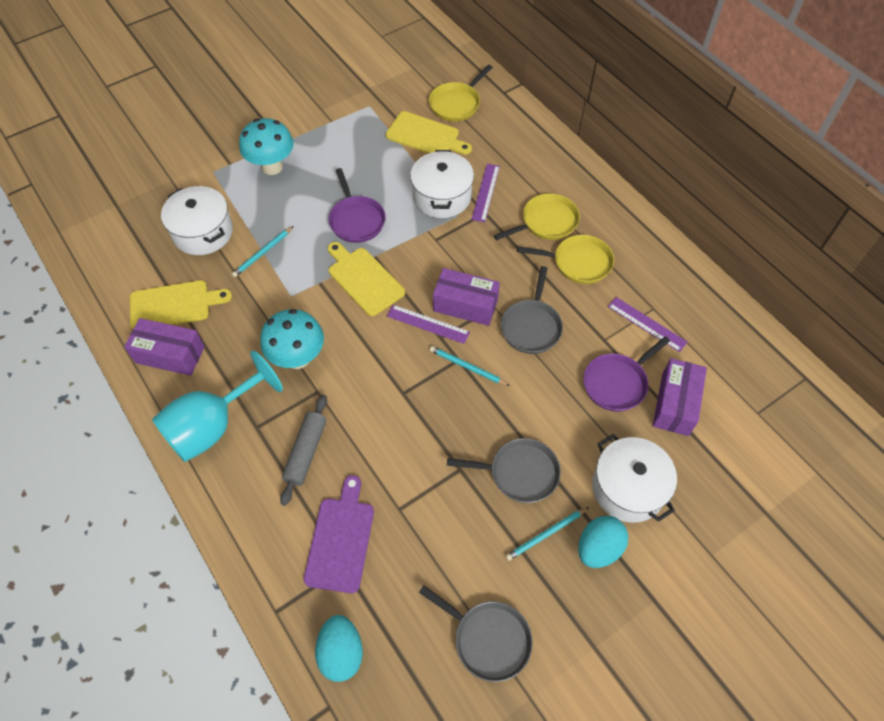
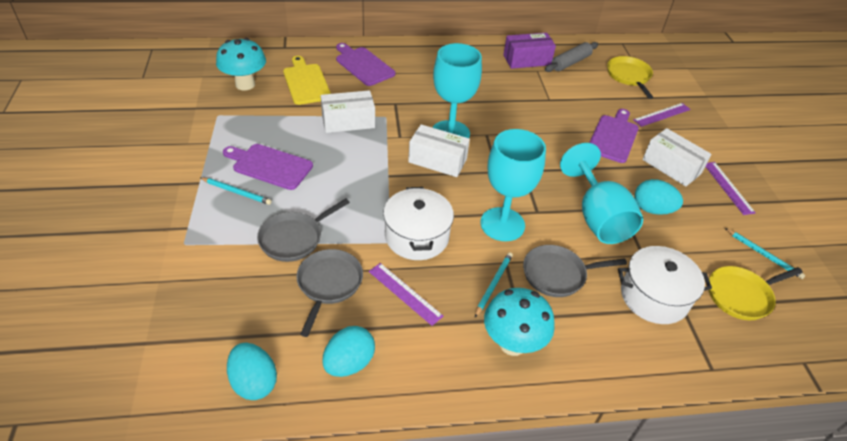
purple box: 3 -> 1
purple cutting board: 1 -> 3
purple pan: 2 -> 0
turquoise egg: 2 -> 3
turquoise goblet: 1 -> 3
white box: 0 -> 3
white pot: 3 -> 2
yellow cutting board: 3 -> 1
yellow pan: 3 -> 2

